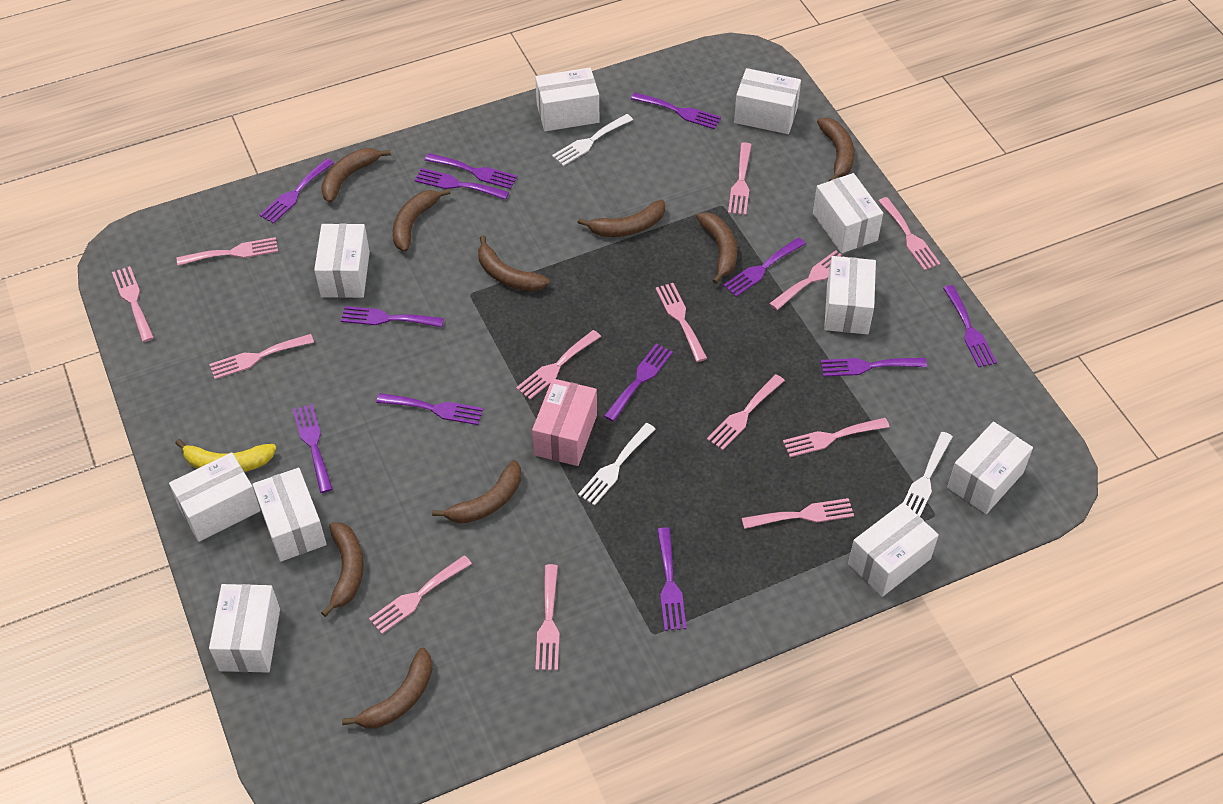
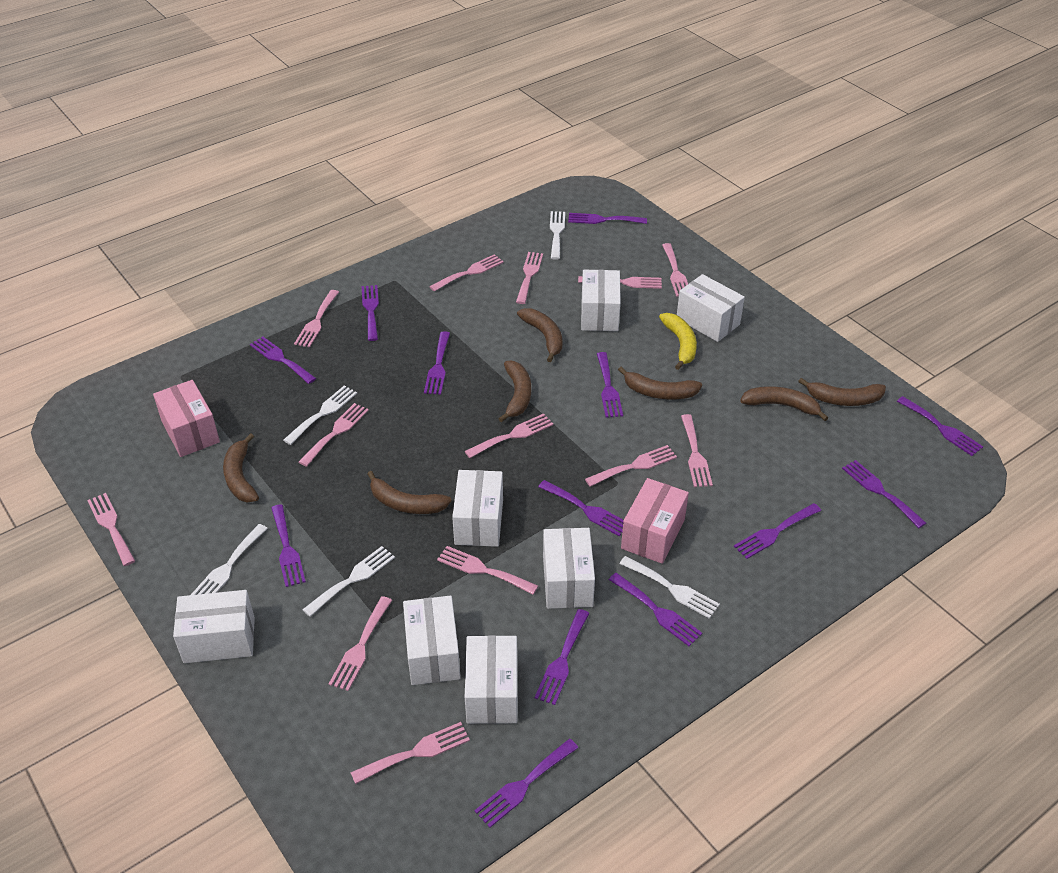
brown banana: 9 -> 7
pink box: 1 -> 2
purple fork: 12 -> 13
white box: 10 -> 7
white fork: 3 -> 5

